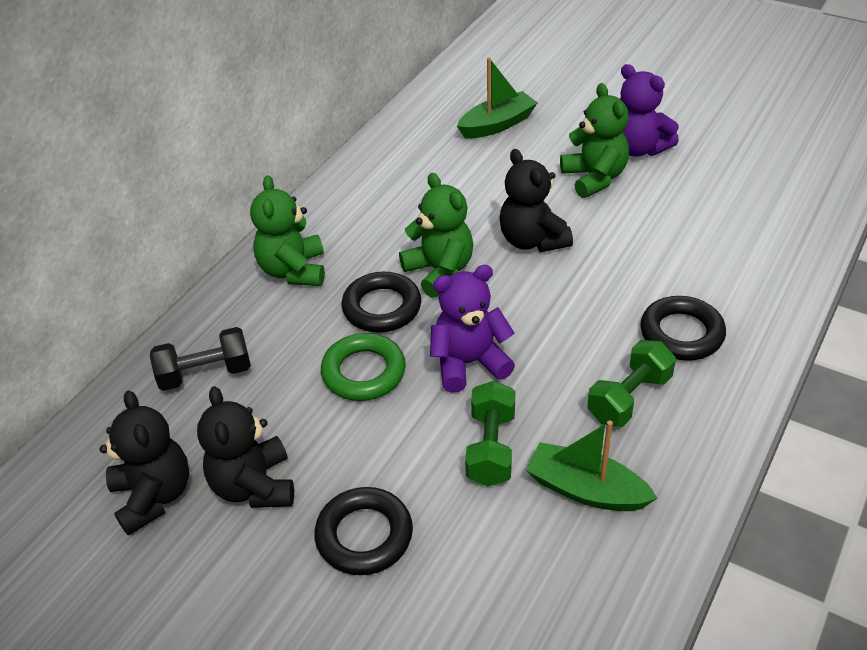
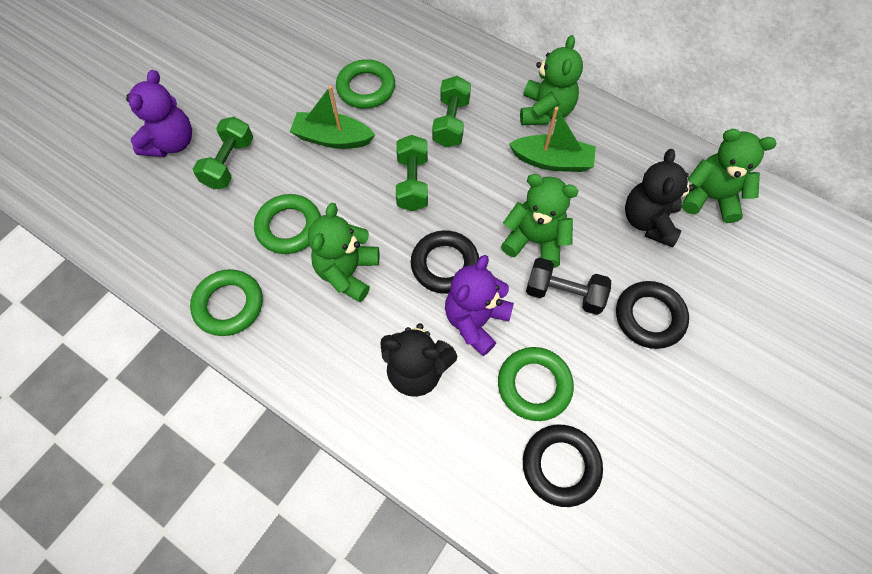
black teddy bear: 3 -> 2
green dumbbell: 2 -> 3
green ring: 1 -> 4
green teddy bear: 3 -> 4

